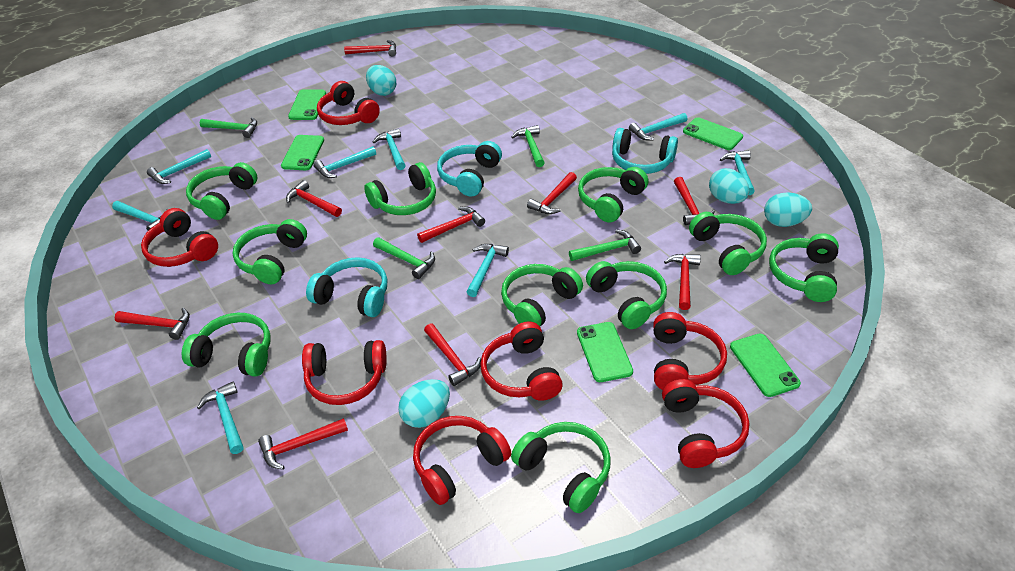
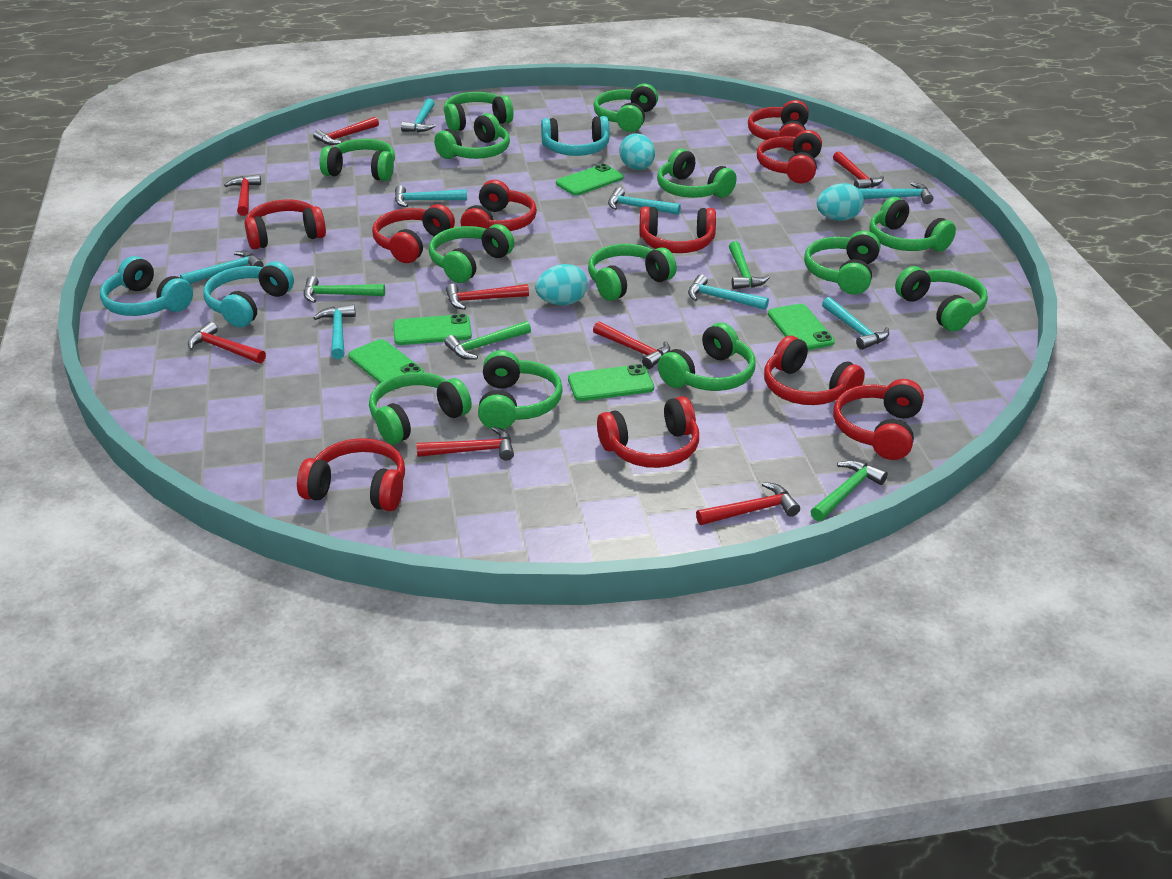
green headphones: 10 -> 13
red hammer: 9 -> 8
red headphones: 7 -> 10
turquoise egg: 4 -> 3

